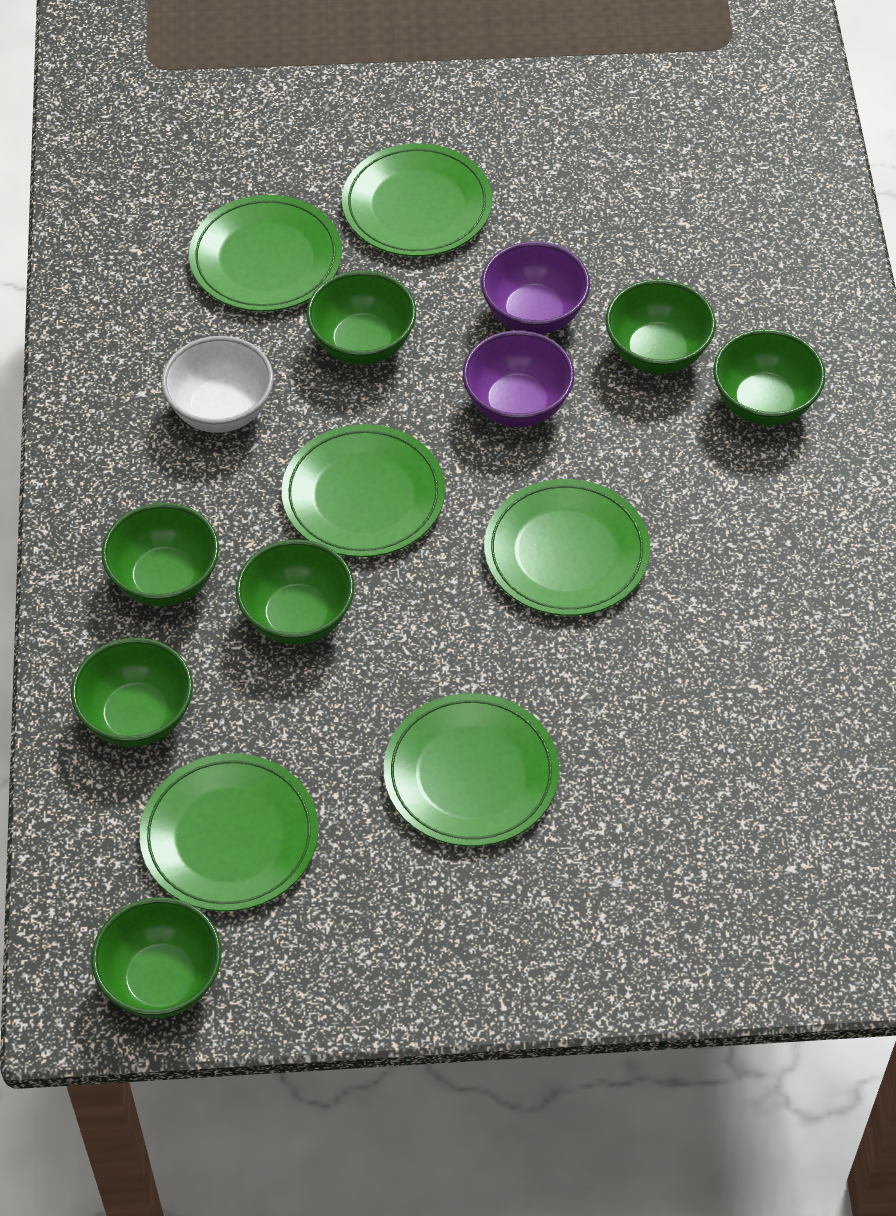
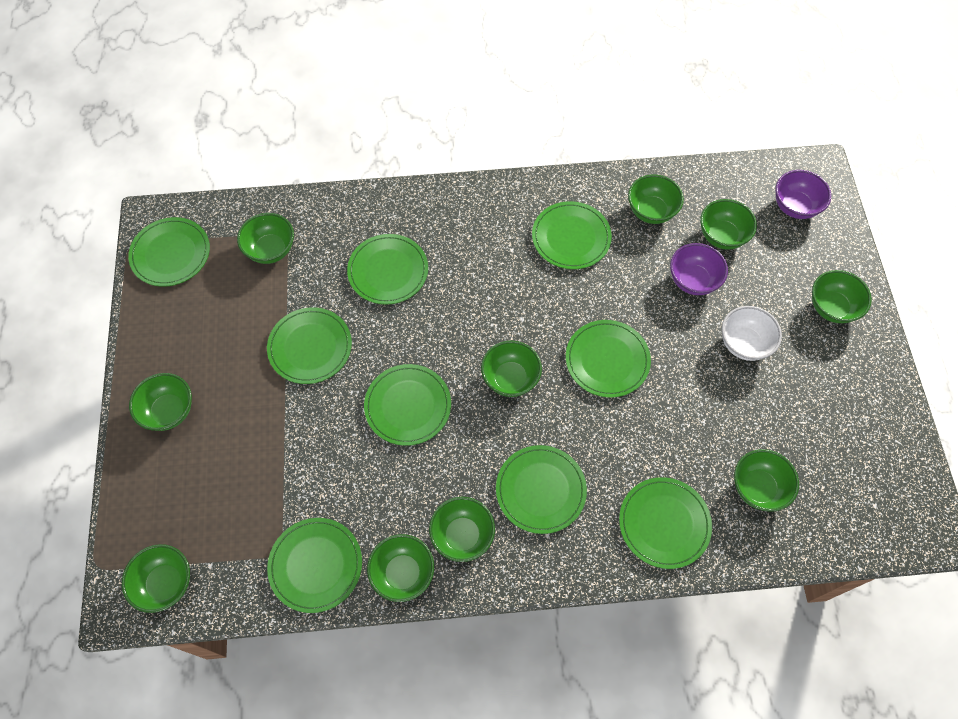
green bowl: 7 -> 10
green plate: 6 -> 9

